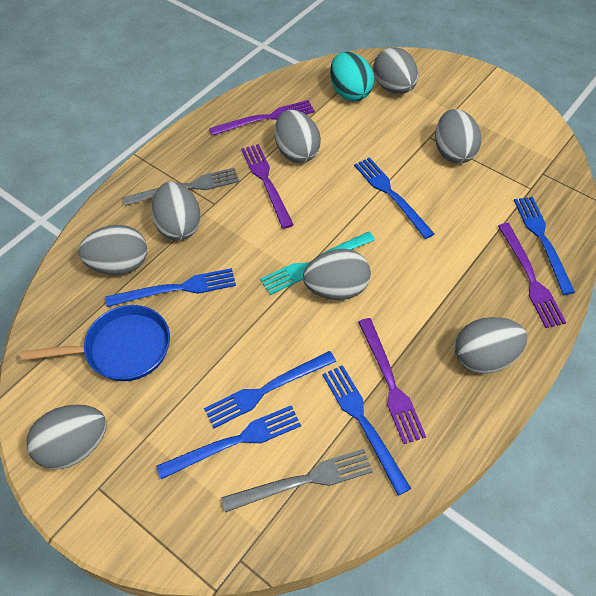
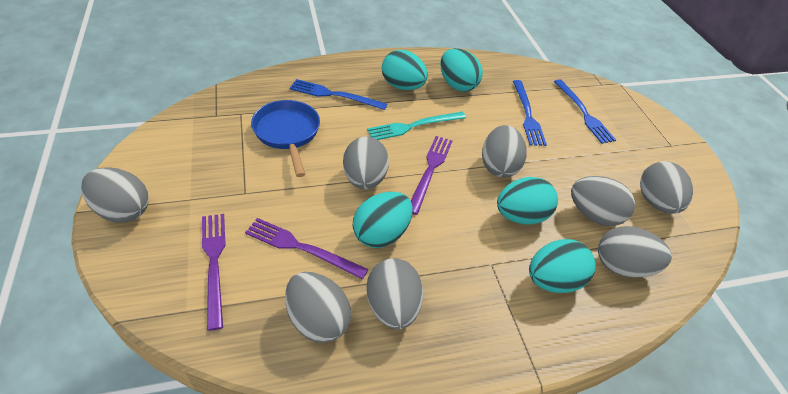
blue fork: 6 -> 3
grey fork: 2 -> 0
purple fork: 4 -> 3
turquoise egg: 1 -> 5

